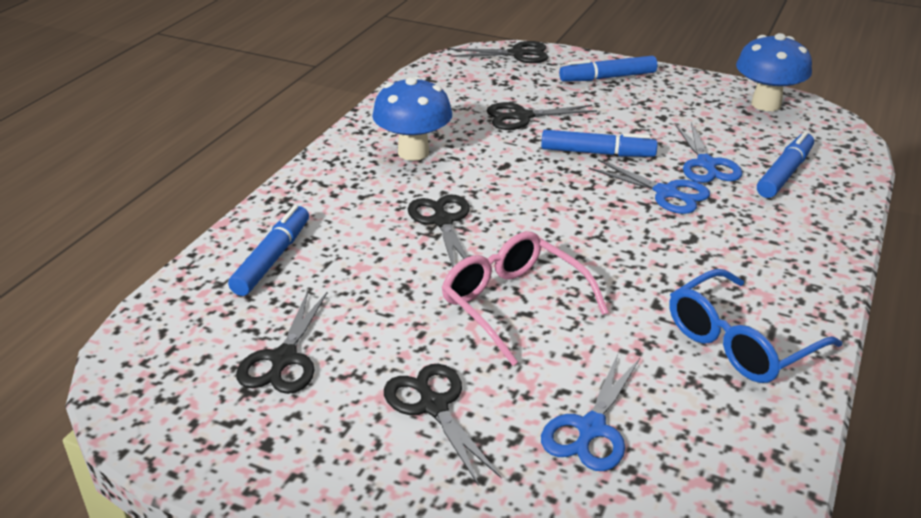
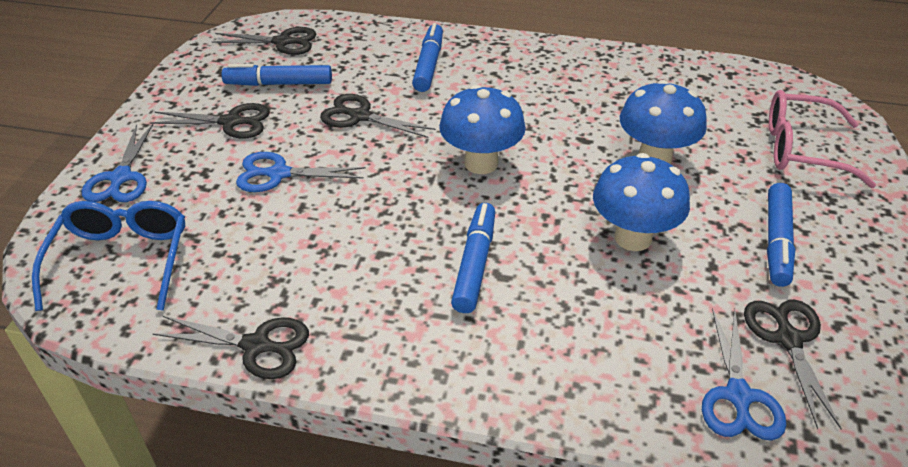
blue mushroom: 2 -> 3

